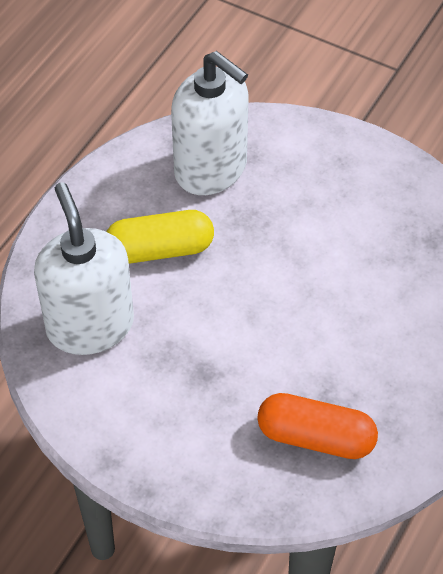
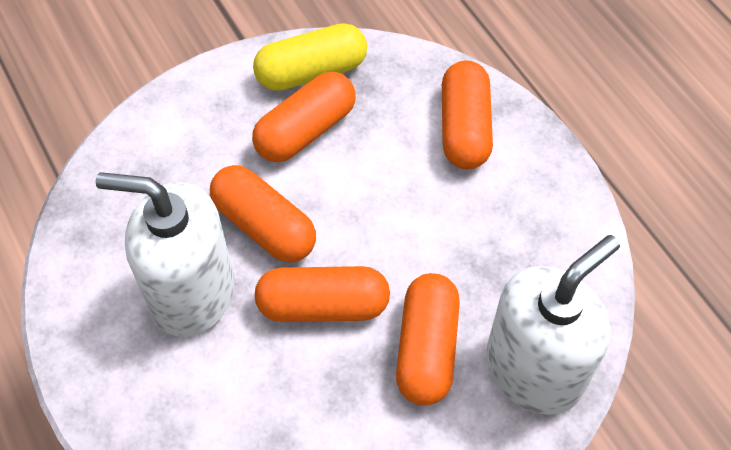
orange capsule: 1 -> 5

